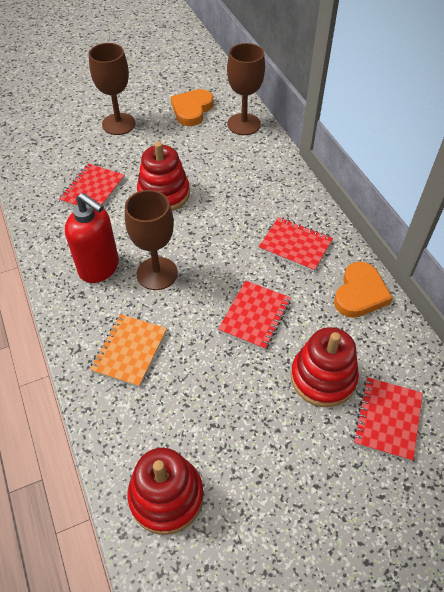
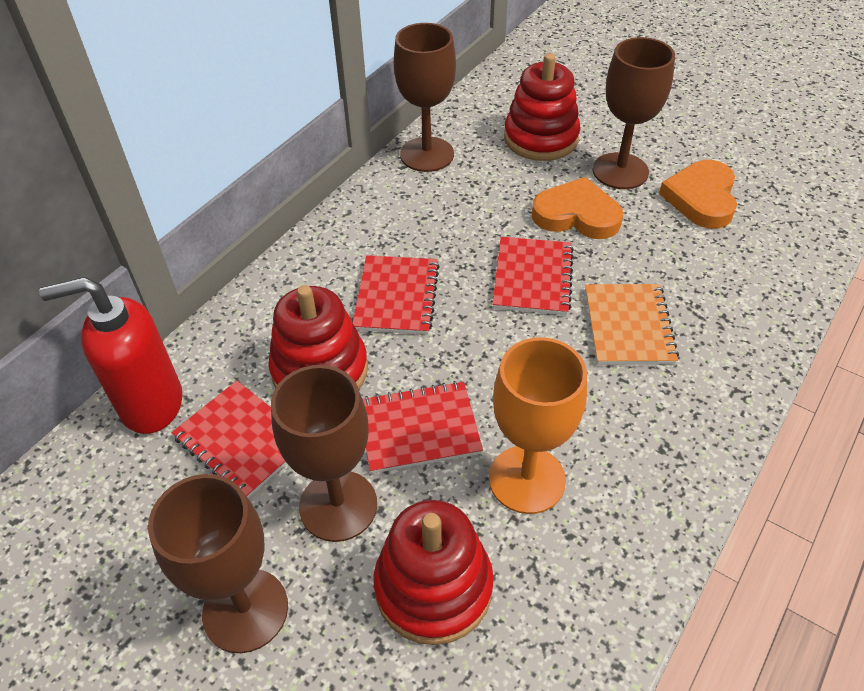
brown goblet: 3 -> 4
orange goblet: 0 -> 1

